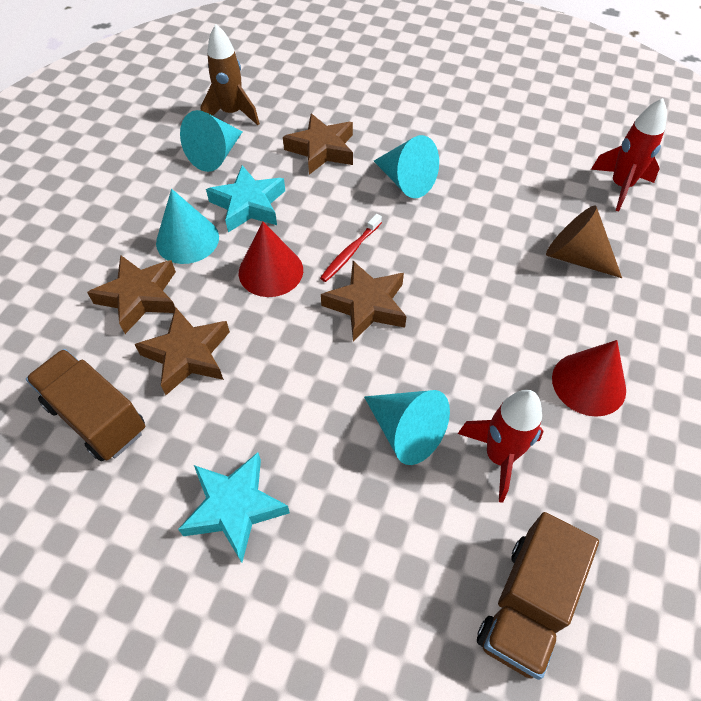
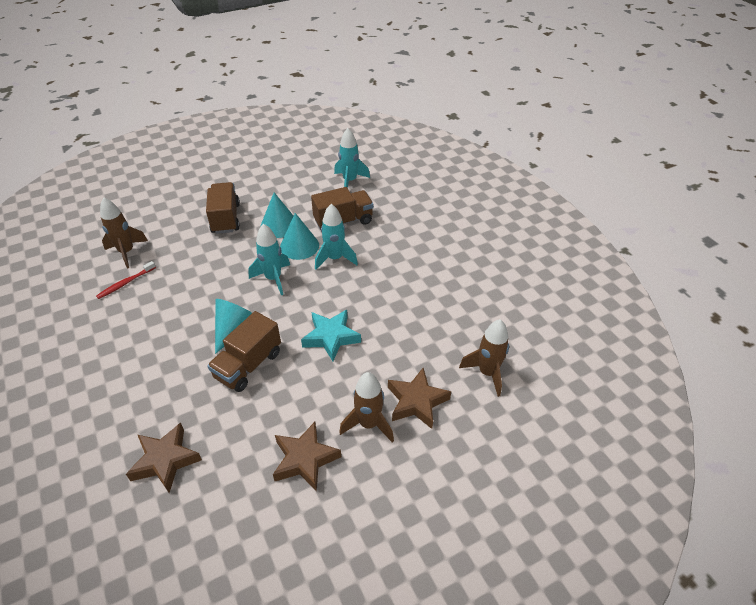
brown cone: 1 -> 0
brown rocket: 1 -> 3
brown star: 4 -> 3
brown truck: 2 -> 3
red cone: 2 -> 0
red rocket: 2 -> 0
turquoise cone: 4 -> 3
turquoise rocket: 0 -> 3
turquoise star: 2 -> 1

